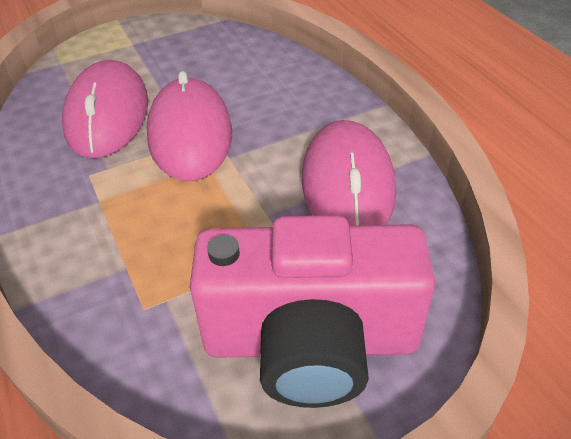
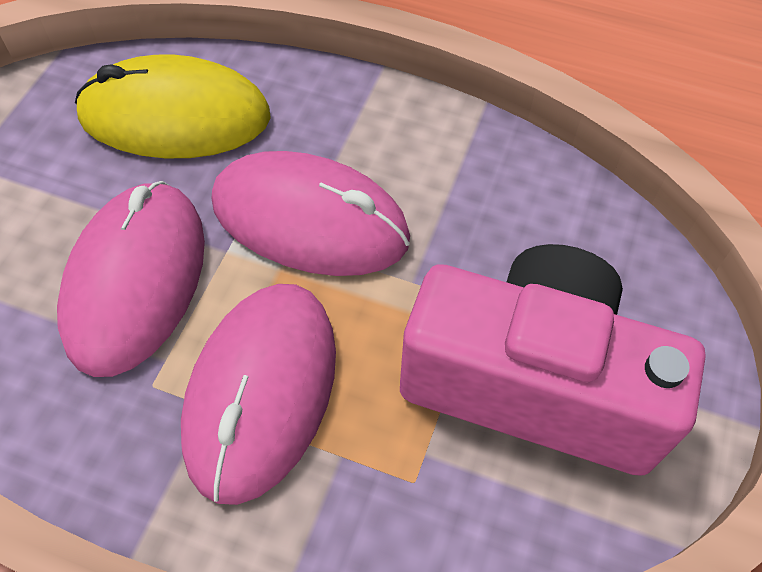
yellow mouse: 0 -> 1

